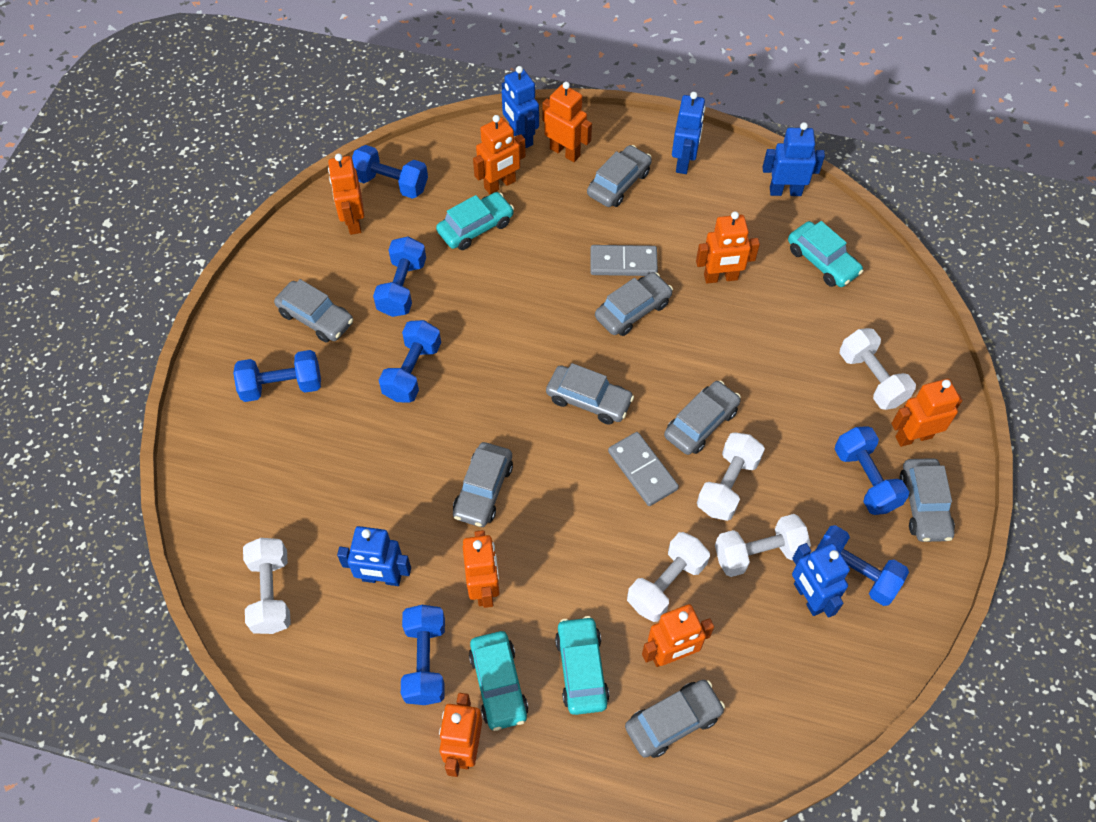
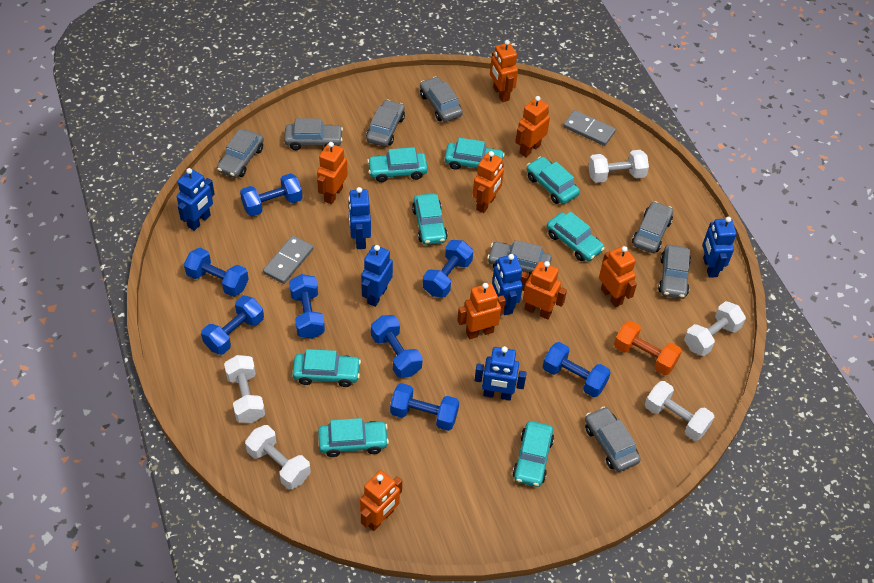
blue dumbbell: 7 -> 8
blue robot: 5 -> 6
orange dumbbell: 0 -> 1
turquoise car: 4 -> 8

